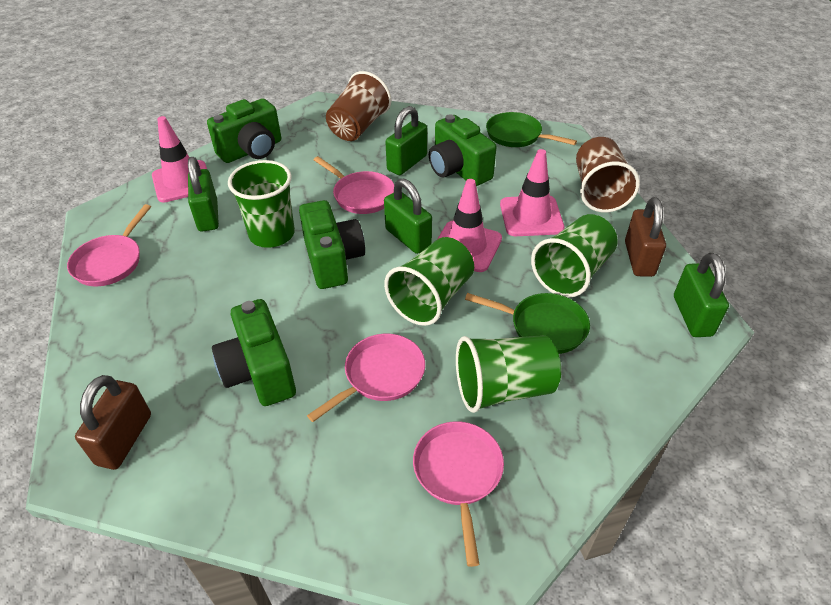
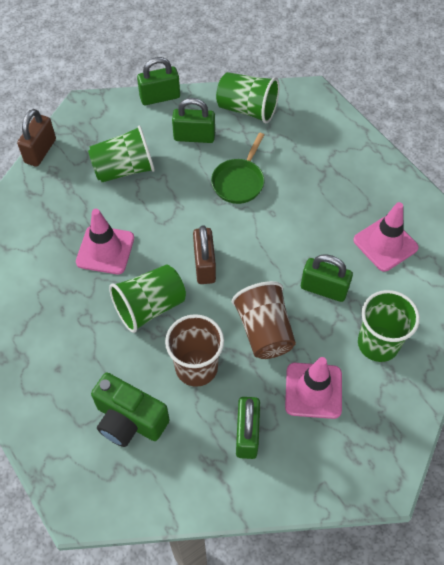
green camera: 4 -> 1
green pan: 2 -> 1
pink pan: 4 -> 0

